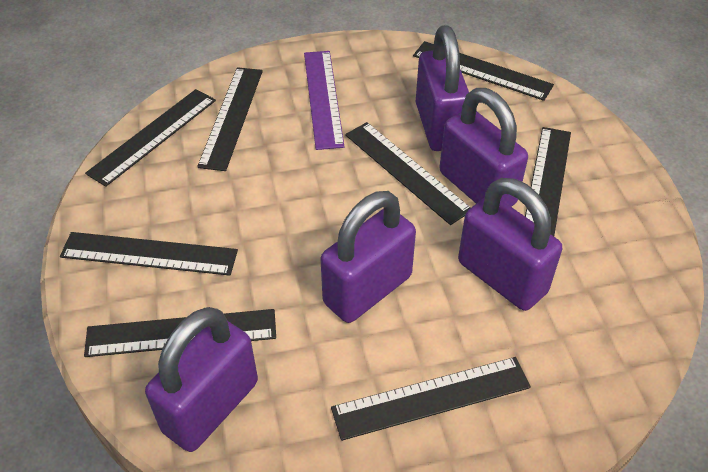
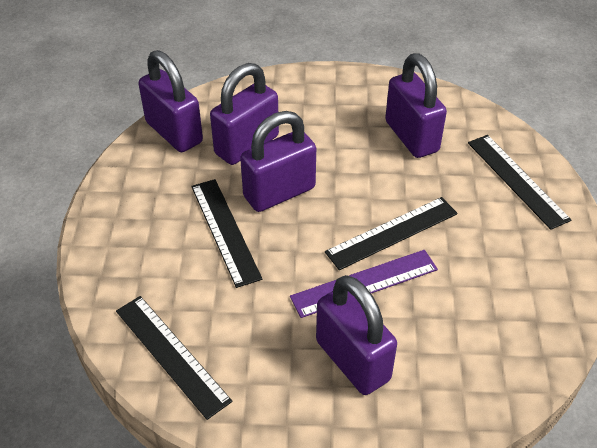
black ruler: 8 -> 4

